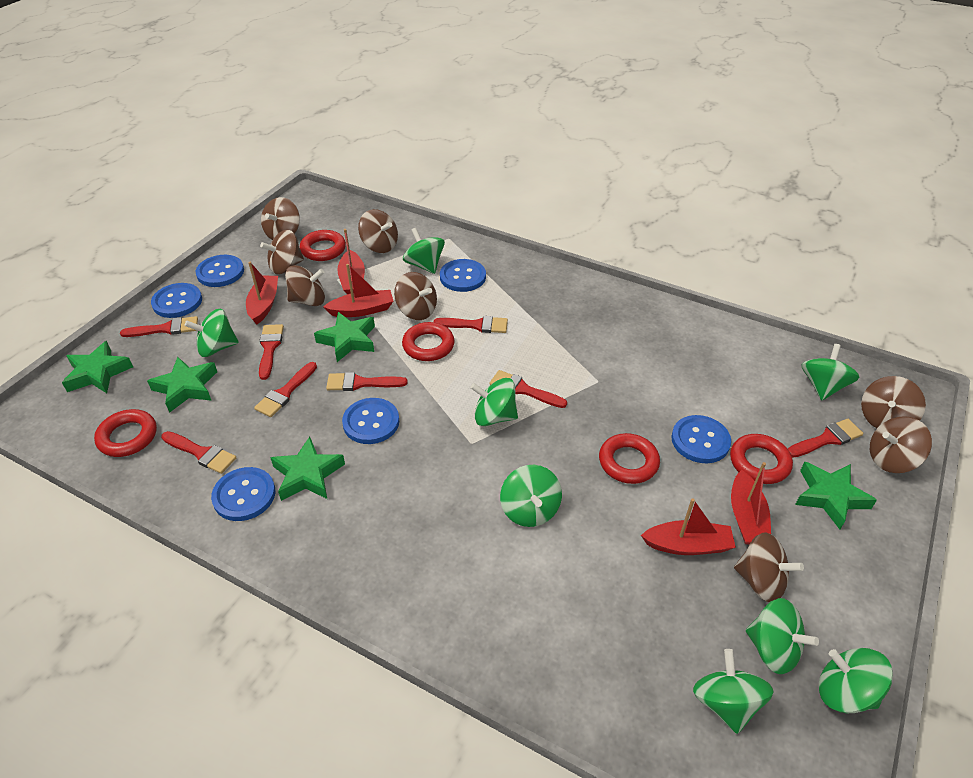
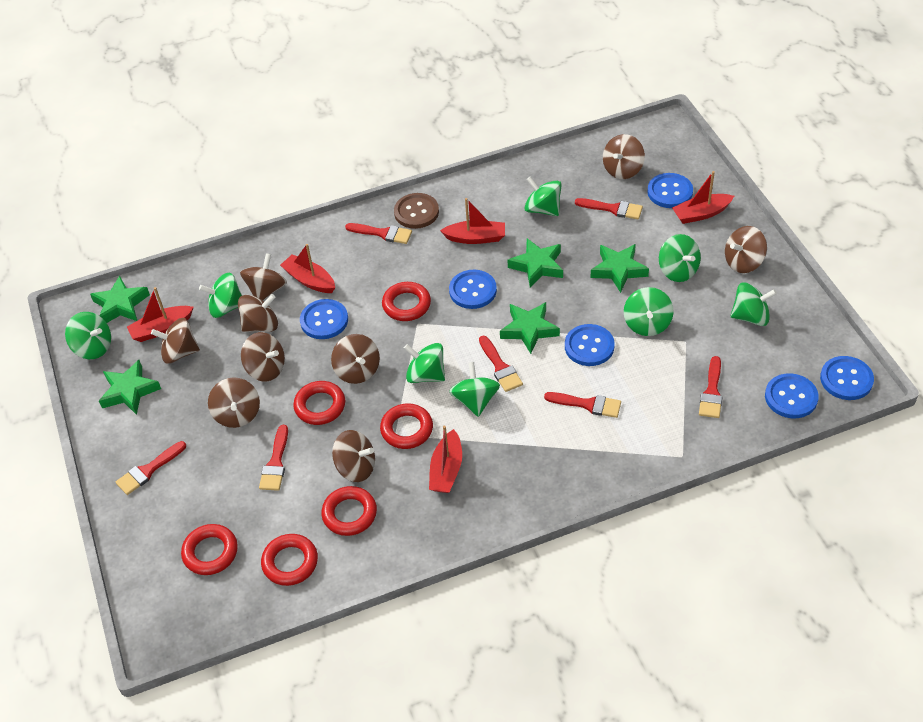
brown button: 0 -> 1
brown spinning top: 8 -> 9
red brush: 8 -> 7
red ring: 5 -> 6

